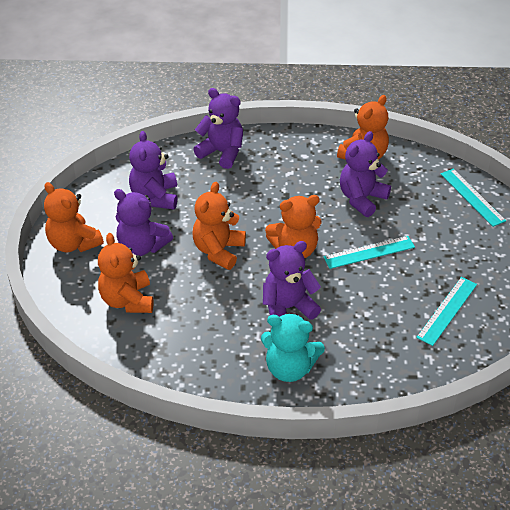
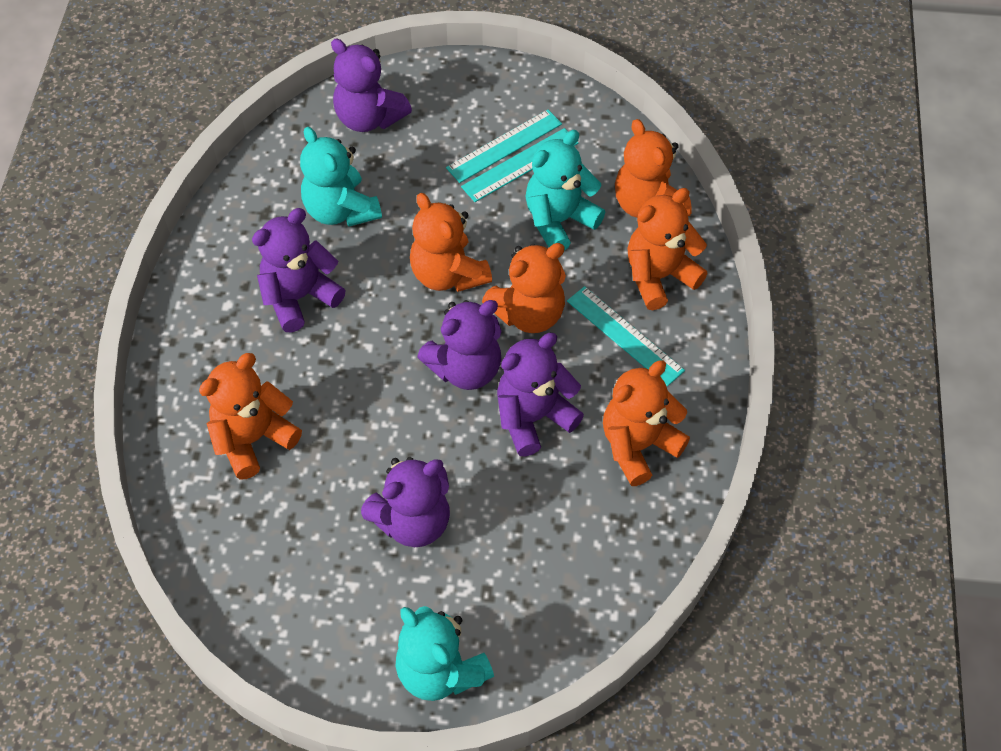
orange teddy bear: 5 -> 6
turquoise teddy bear: 1 -> 3

